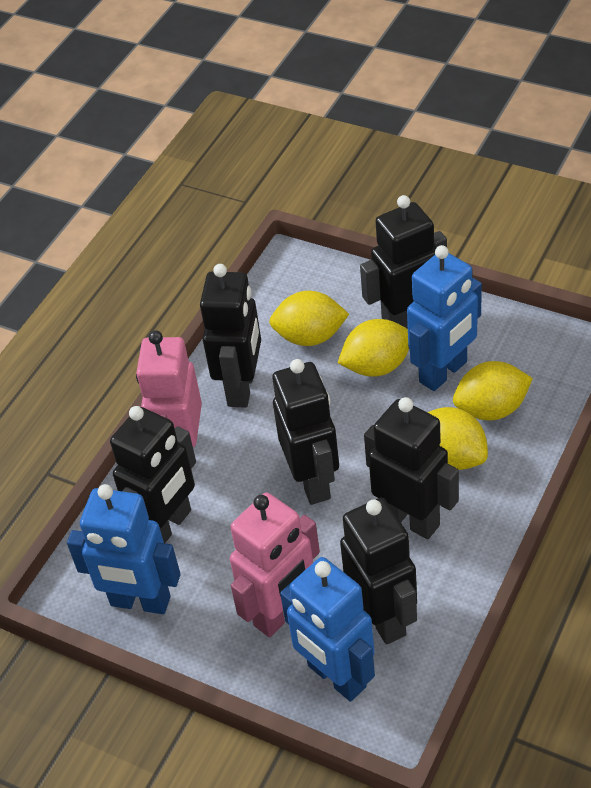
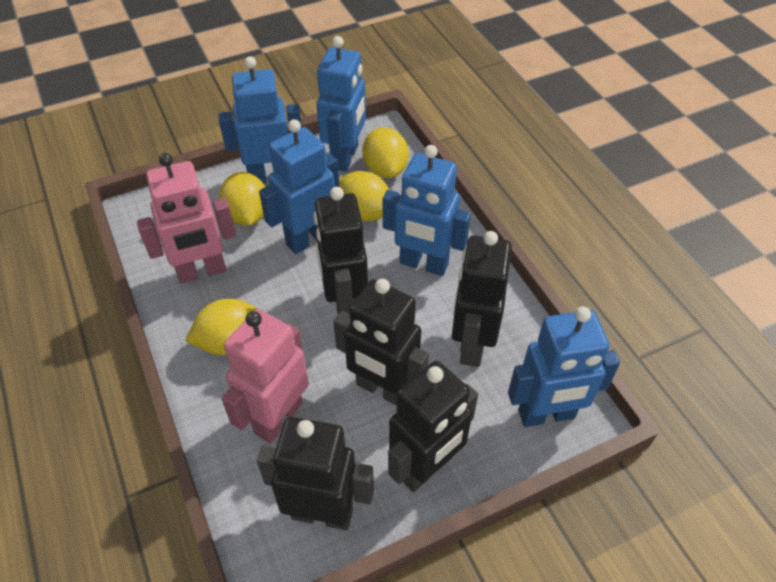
black robot: 6 -> 5
blue robot: 3 -> 5

